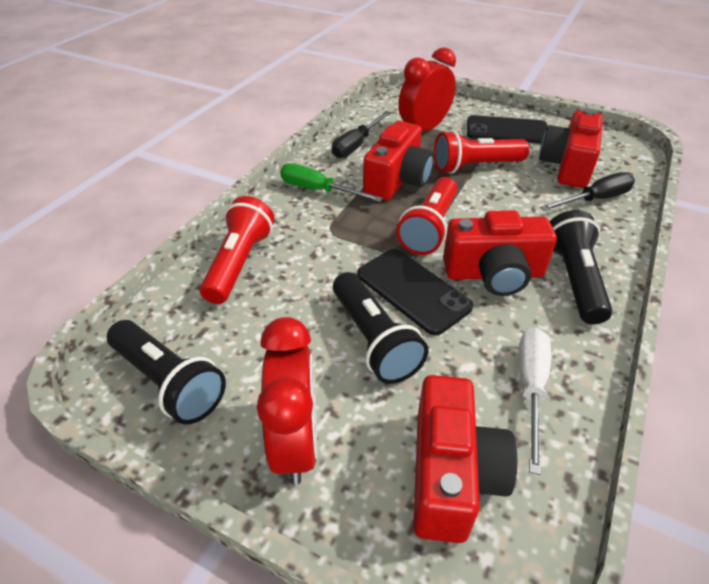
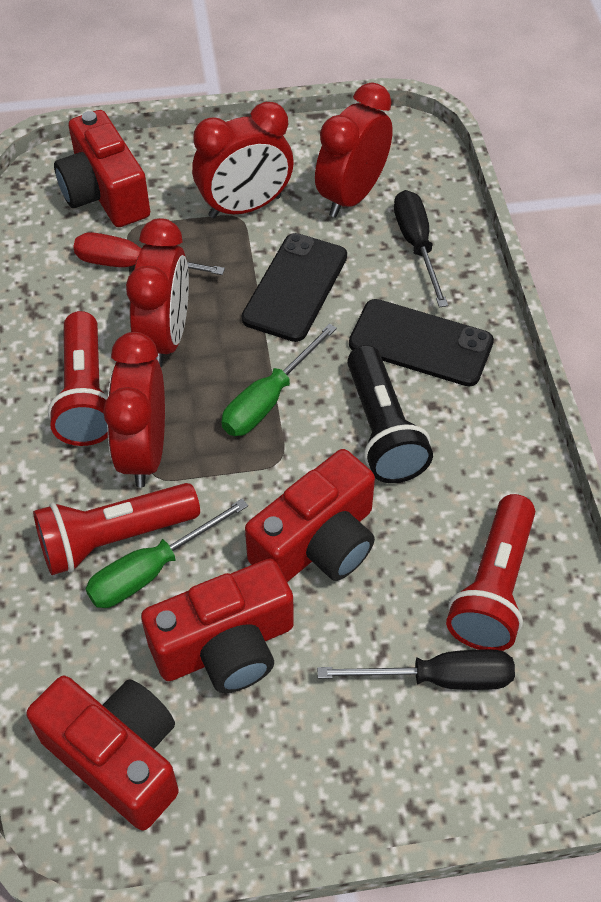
black flashlight: 3 -> 1
green screwdriver: 1 -> 2
red clock: 2 -> 4
red screwdriver: 0 -> 1
white screwdriver: 1 -> 0

